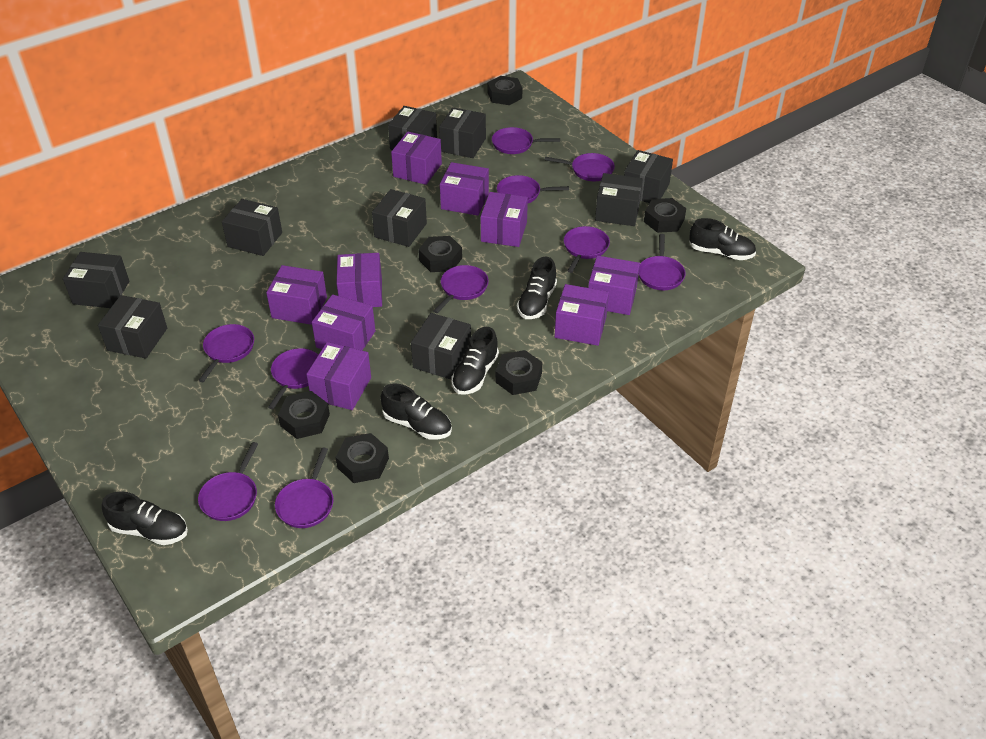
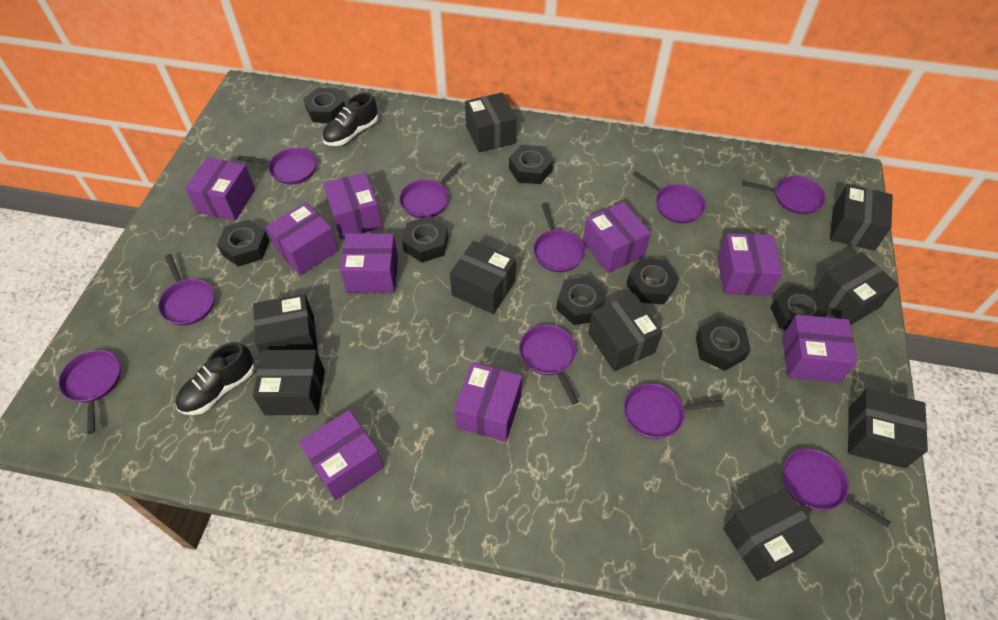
black nut: 6 -> 8
black shoe: 5 -> 2

